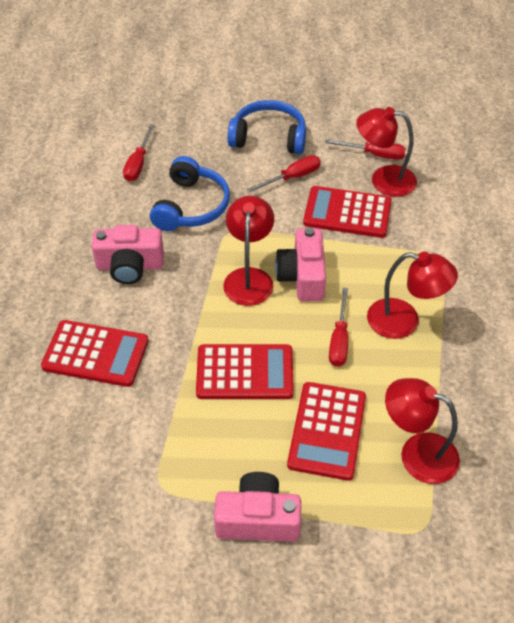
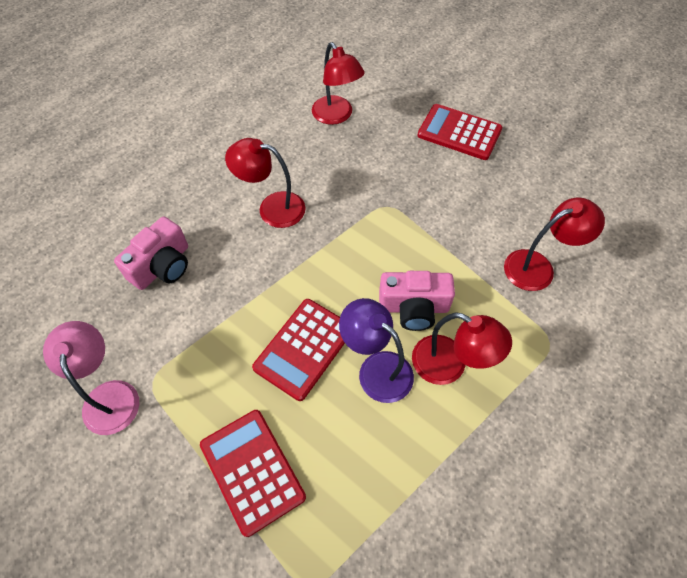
blue headphones: 2 -> 0
pink camera: 3 -> 2
pink lamp: 0 -> 1
purple lamp: 0 -> 1
red calculator: 4 -> 3
red screwdriver: 4 -> 0

